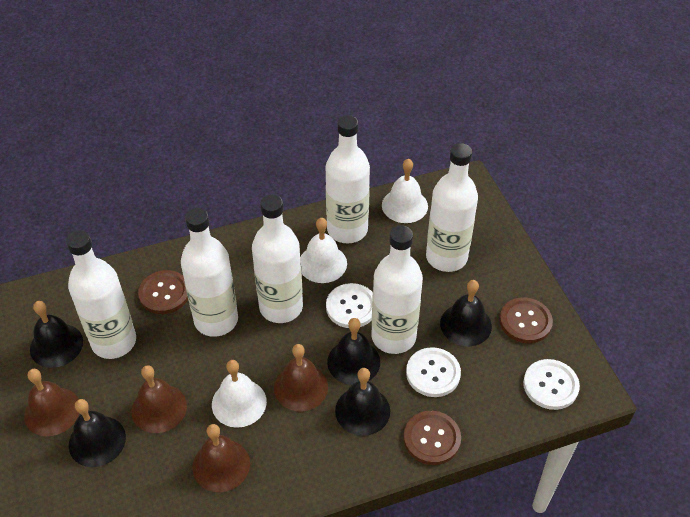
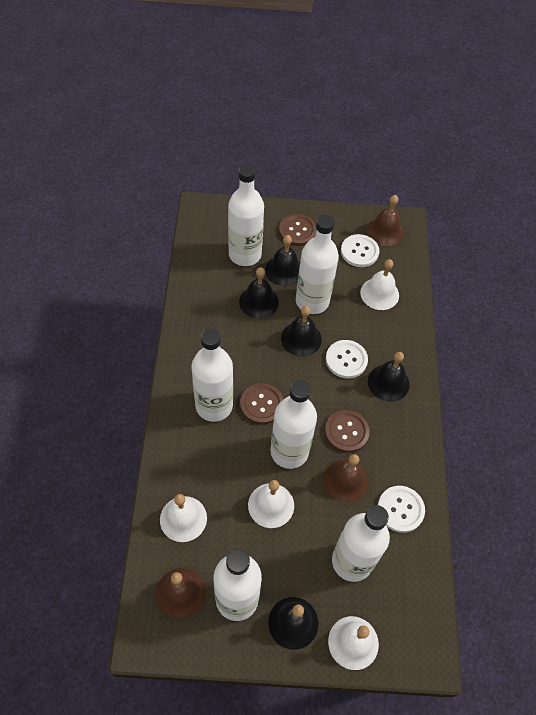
brown bell: 4 -> 3
white bell: 3 -> 4

